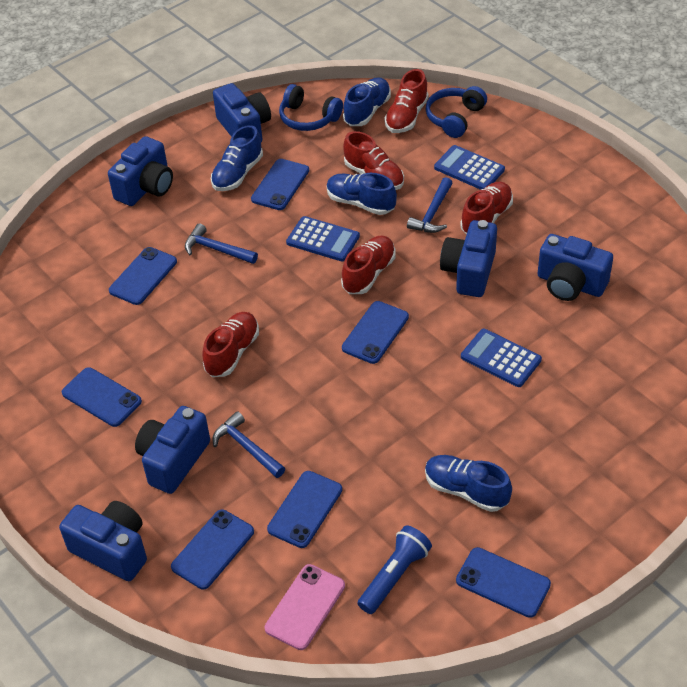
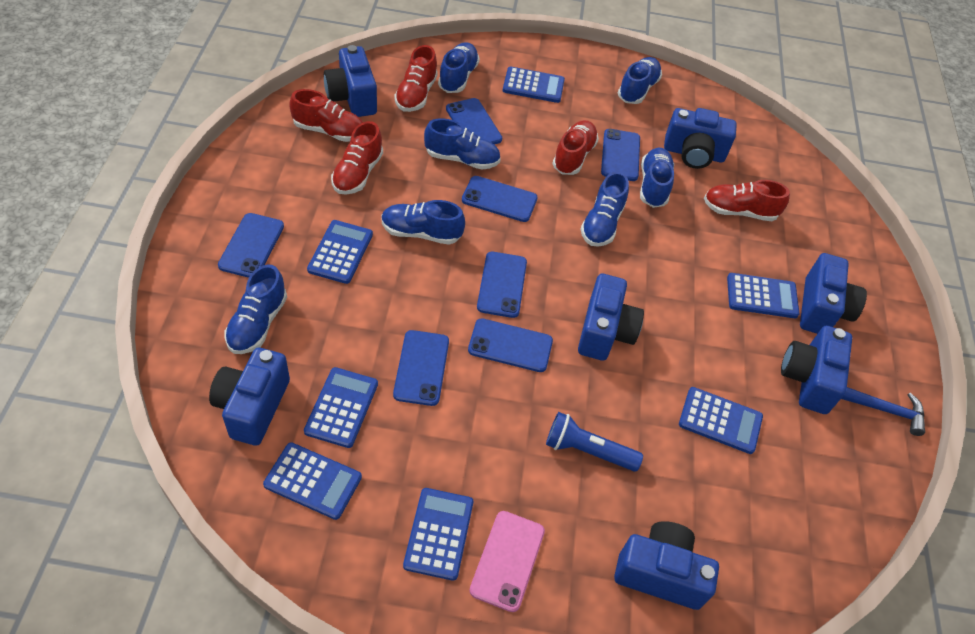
blue calculator: 3 -> 7
blue camera: 6 -> 7
blue hammer: 3 -> 1
blue headphones: 2 -> 0
blue shoe: 4 -> 7

